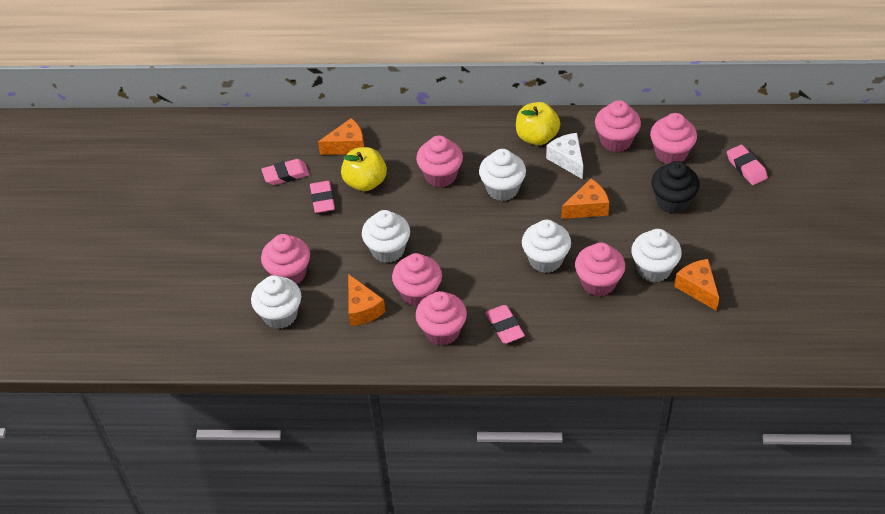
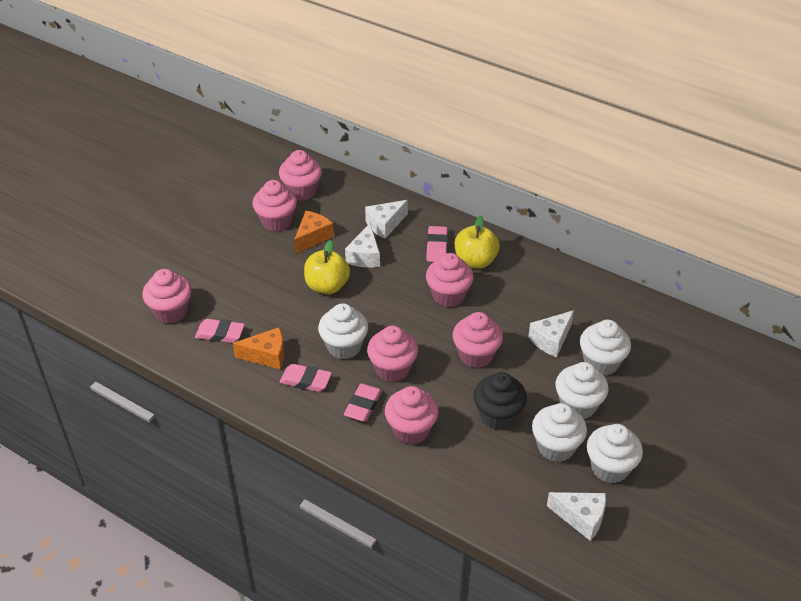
orange cheese: 4 -> 2
white cheese: 1 -> 4

